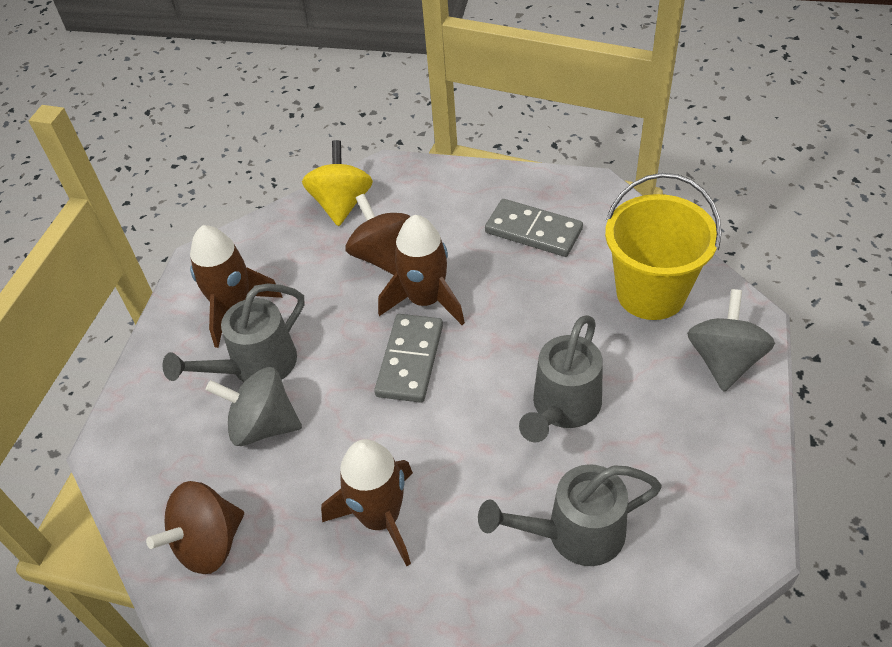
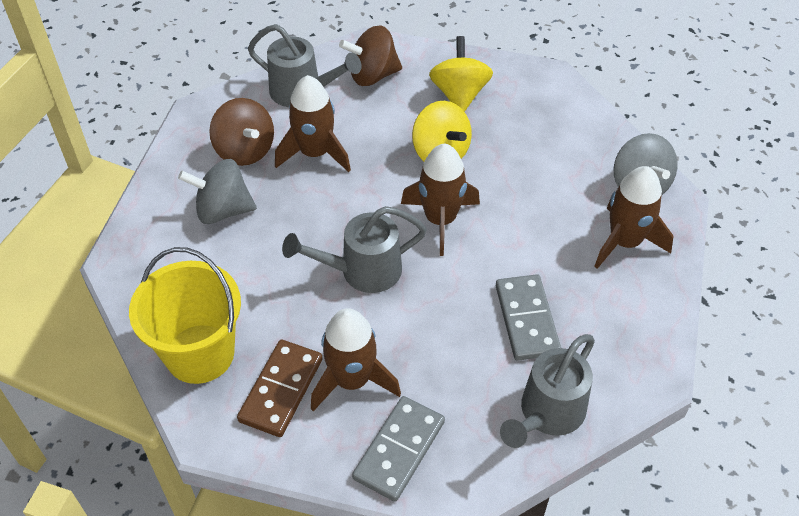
brown domino: 0 -> 1
brown rocket: 3 -> 4
yellow spinning top: 1 -> 2

